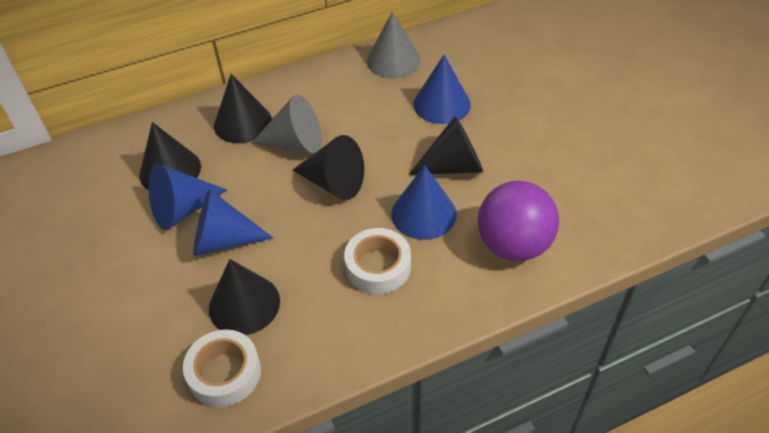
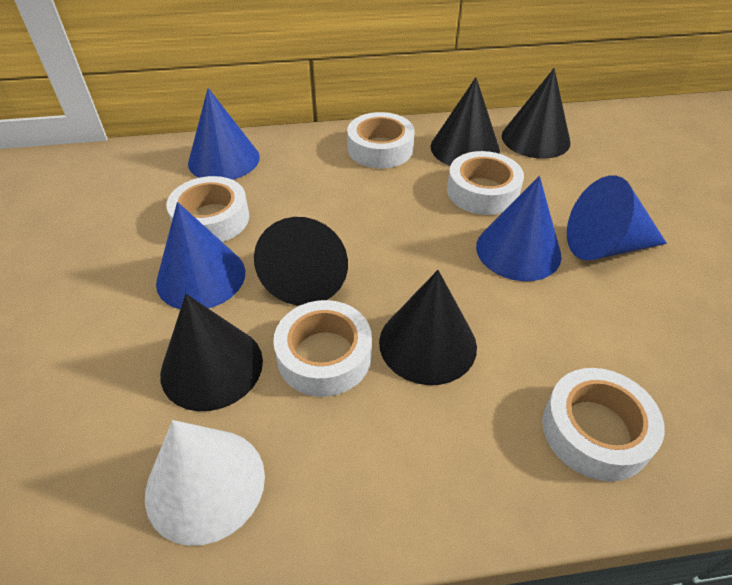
grey cone: 2 -> 0
purple ball: 1 -> 0
white cone: 0 -> 1
white tape: 2 -> 5

